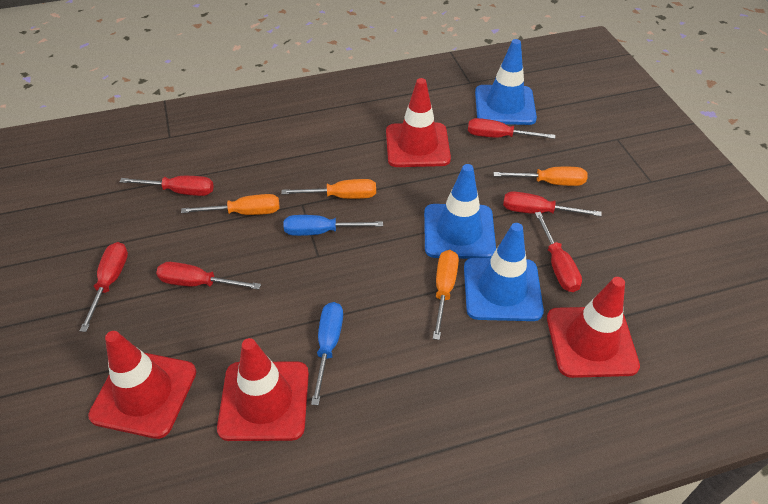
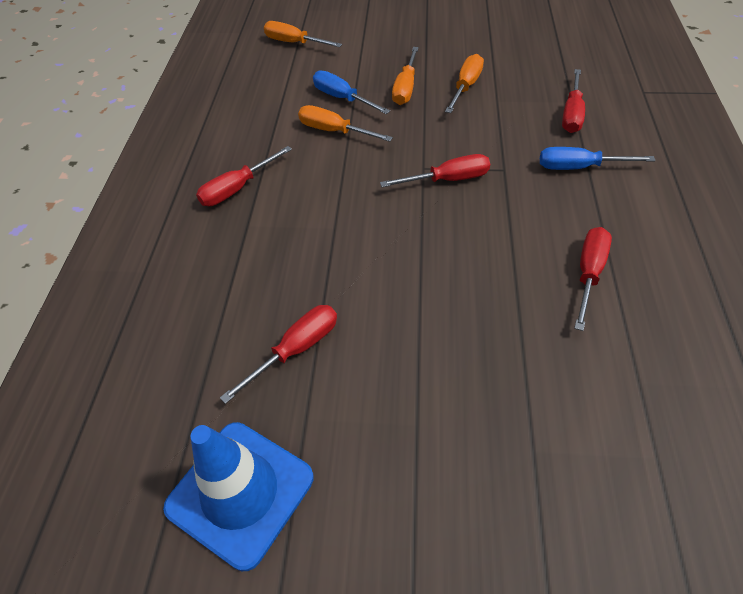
blue traffic cone: 3 -> 1
red screwdriver: 6 -> 5
red traffic cone: 4 -> 0

